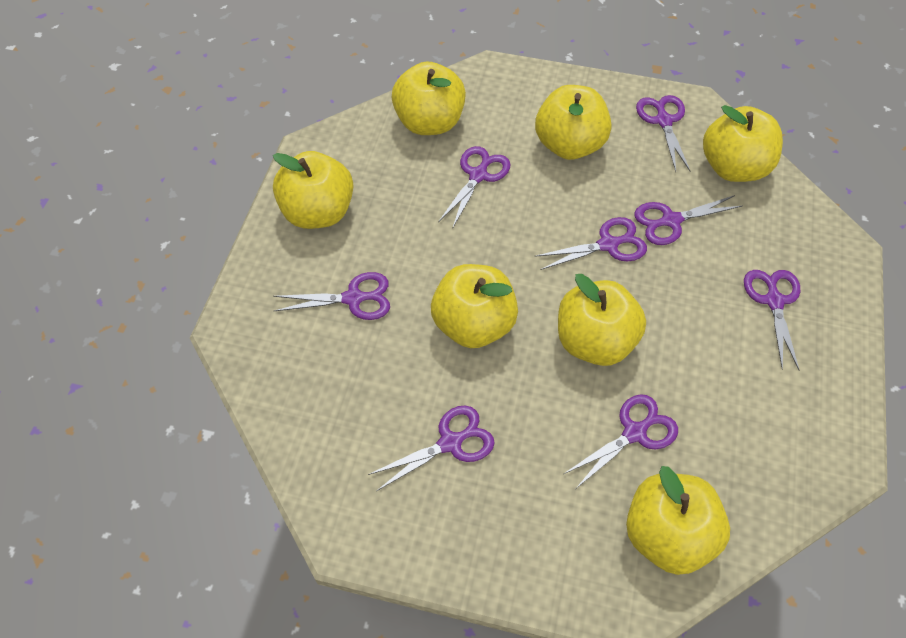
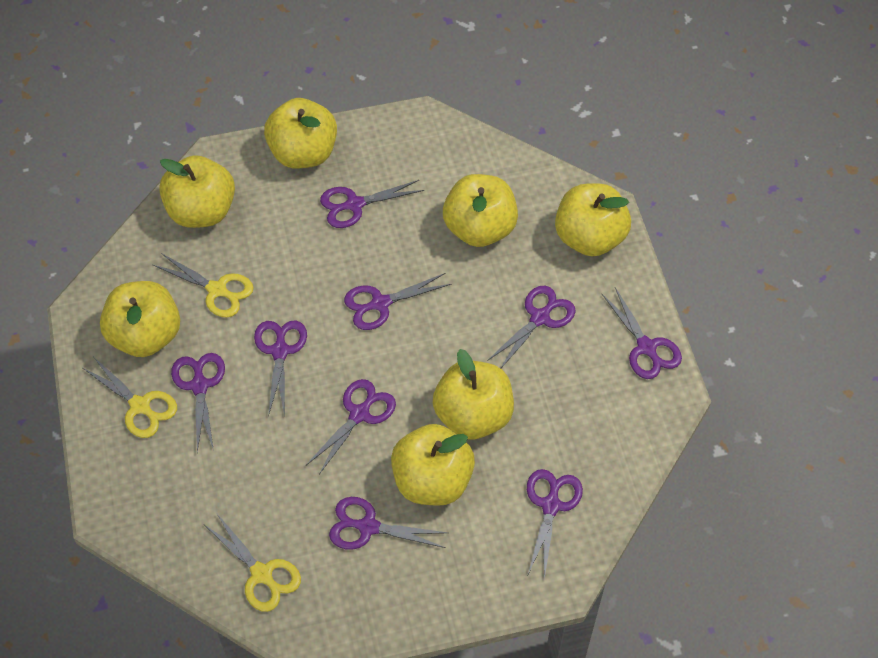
purple scissors: 8 -> 9
yellow scissors: 0 -> 3

